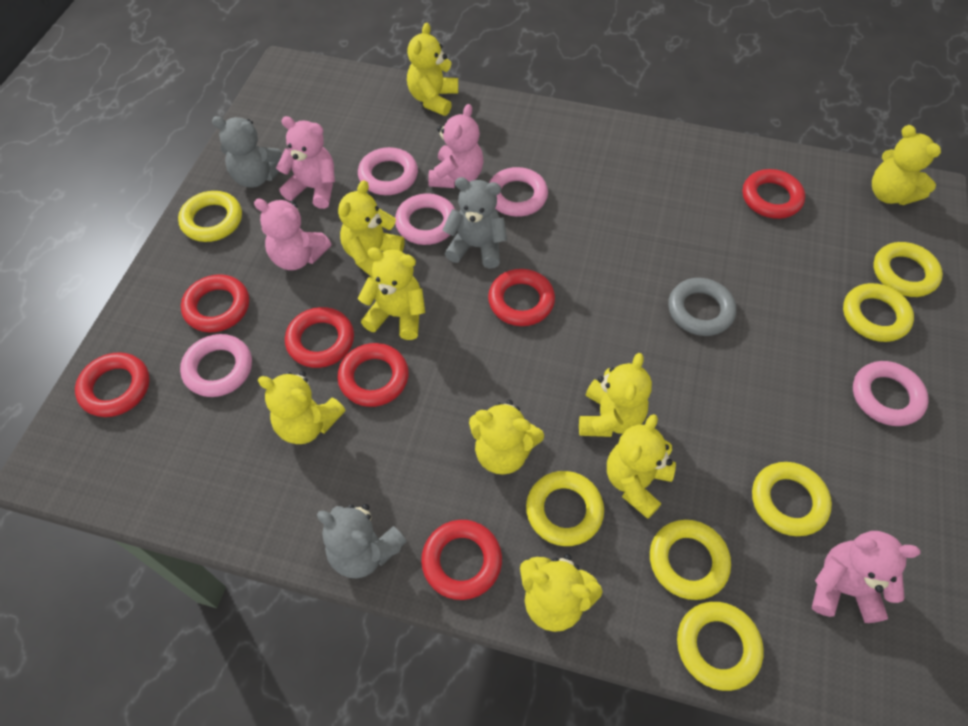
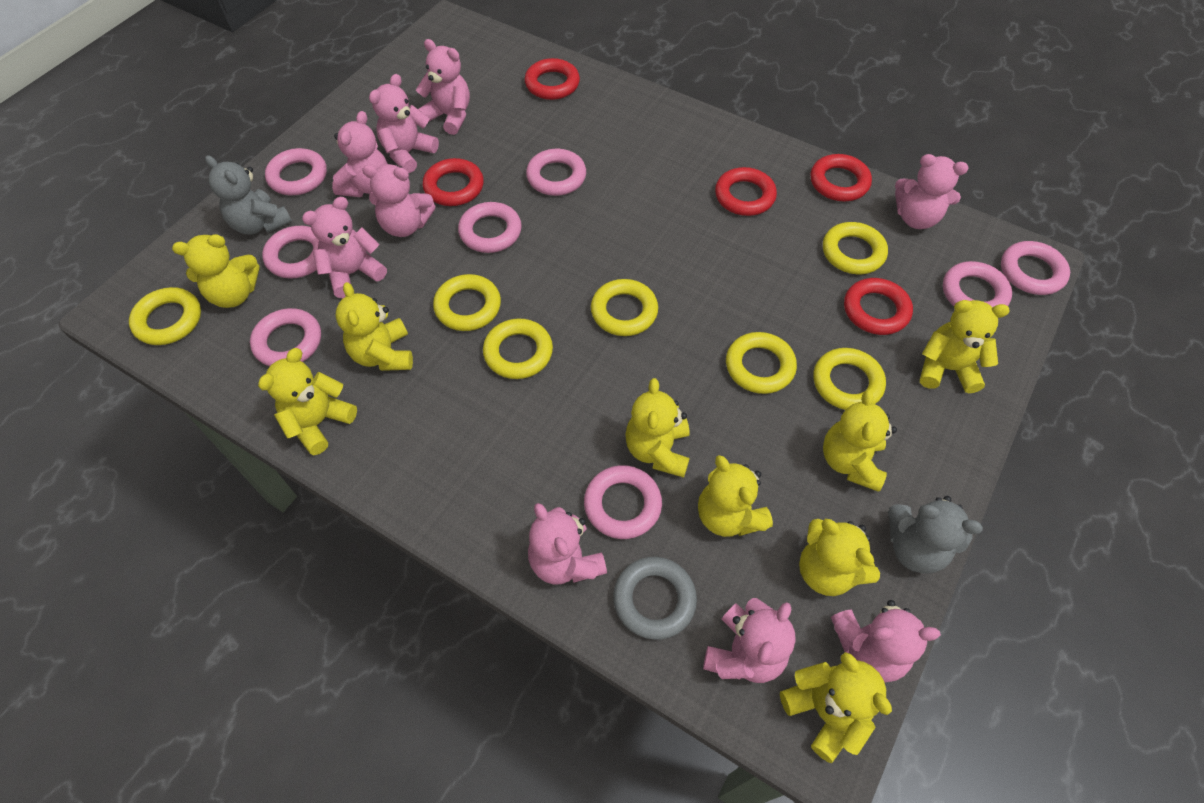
grey teddy bear: 3 -> 2
pink ring: 5 -> 8
pink teddy bear: 4 -> 9
red ring: 7 -> 5

